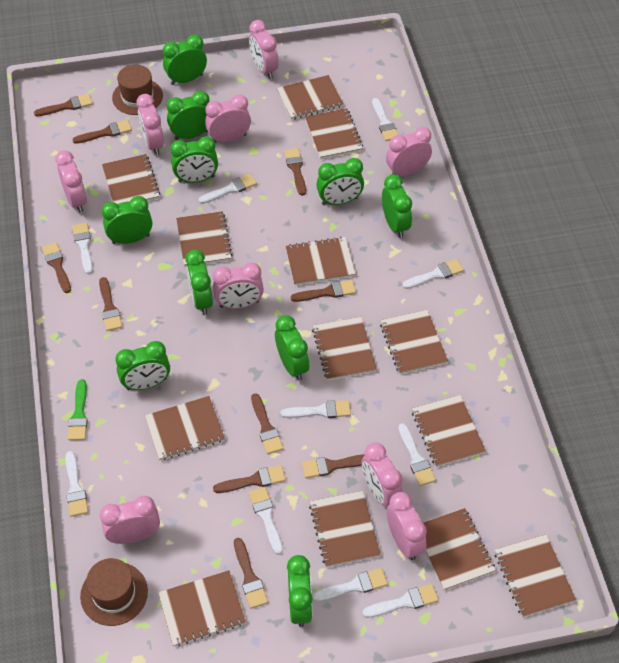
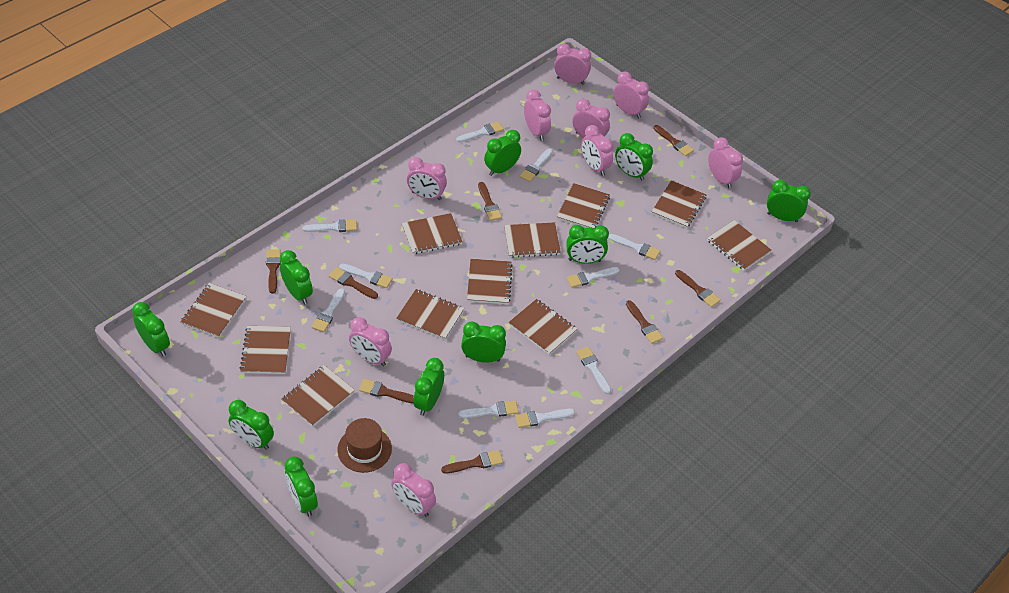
brown brush: 10 -> 8
brown hat: 2 -> 1
brown notebook: 13 -> 11
green brush: 1 -> 0

